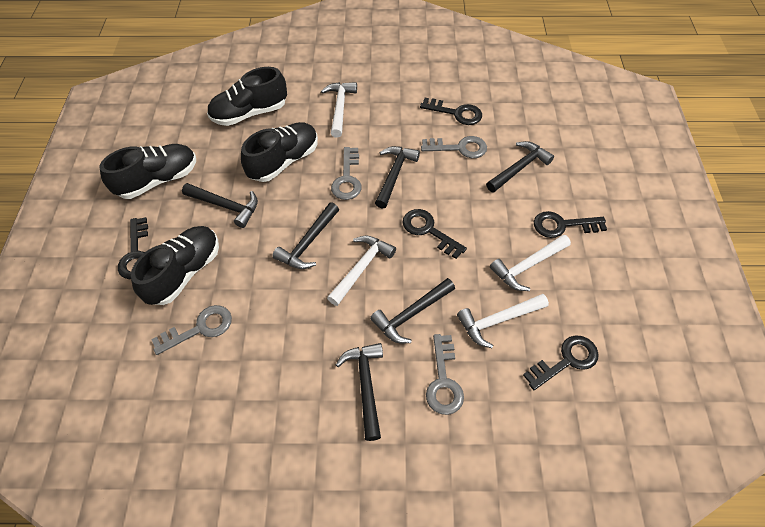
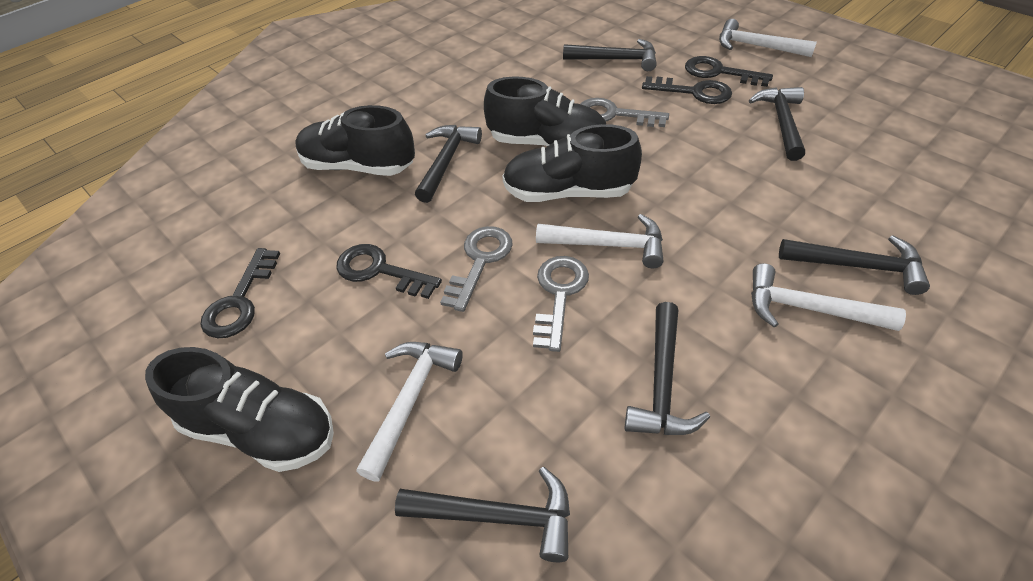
black key: 5 -> 4
grey key: 4 -> 3

